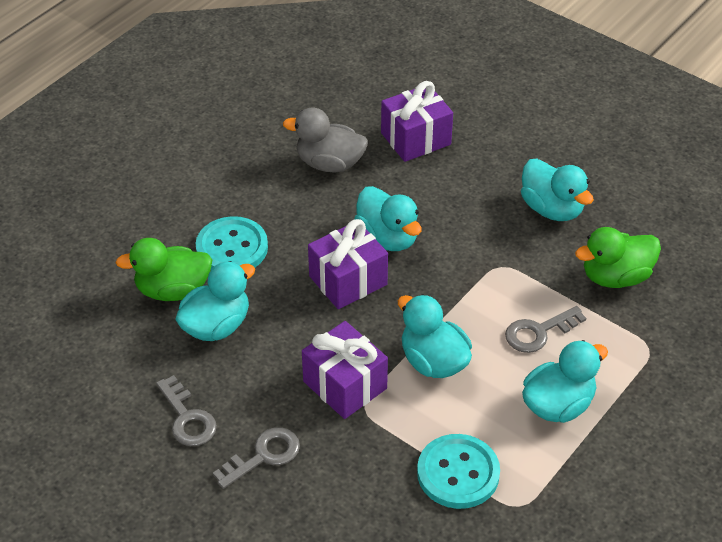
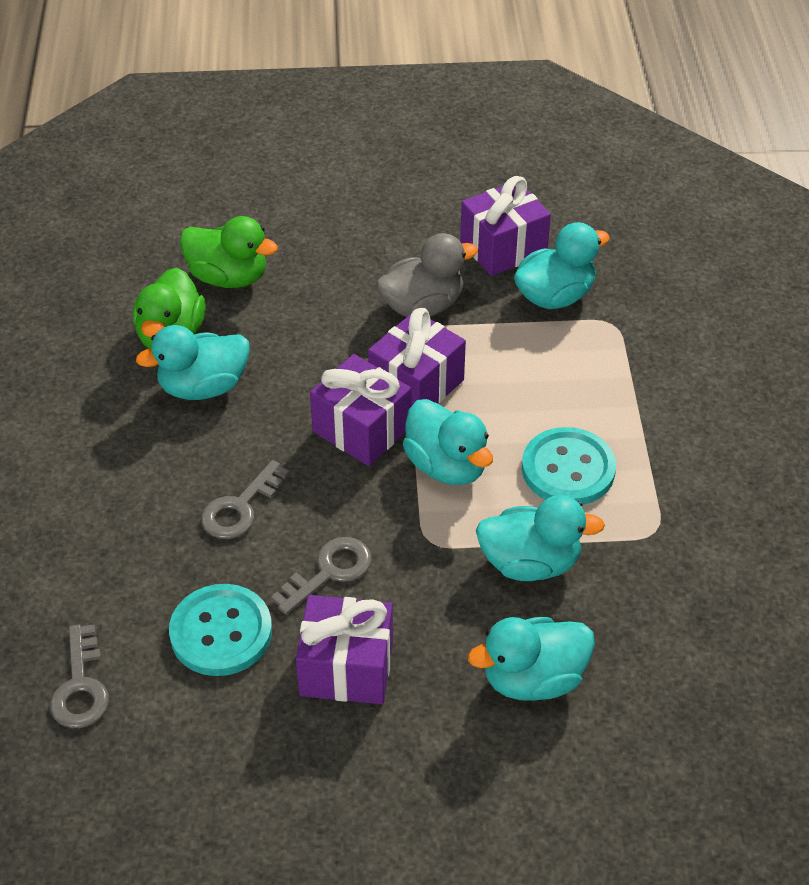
purple gift: 3 -> 4

